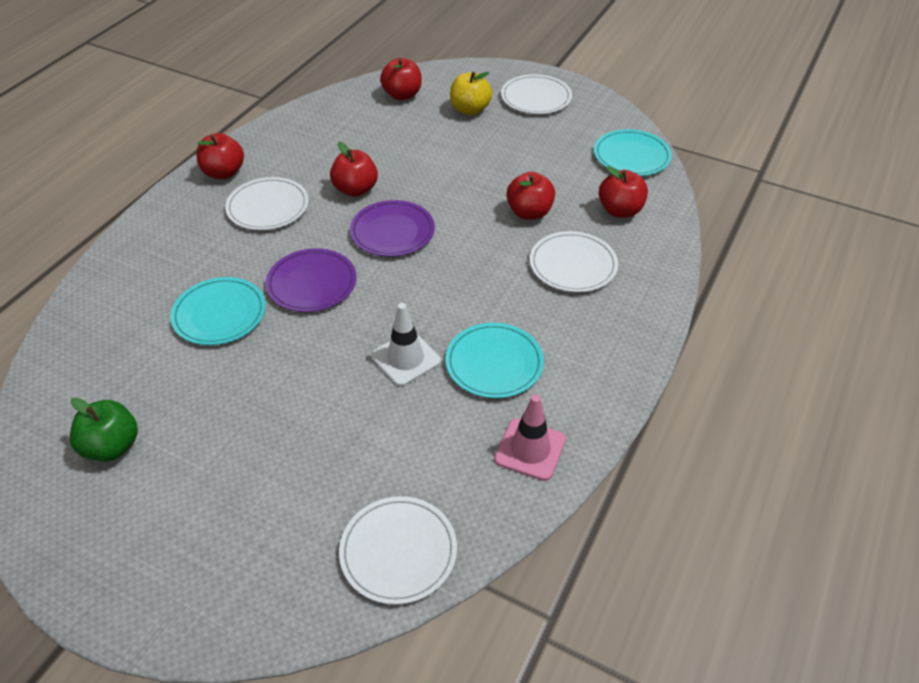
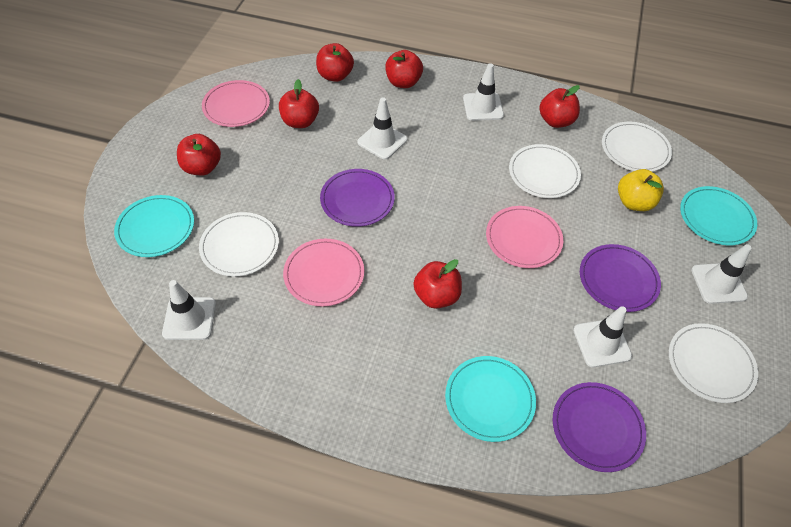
green apple: 1 -> 0
pink plate: 0 -> 3
pink traffic cone: 1 -> 0
purple plate: 2 -> 3
red apple: 5 -> 6
white traffic cone: 1 -> 5

